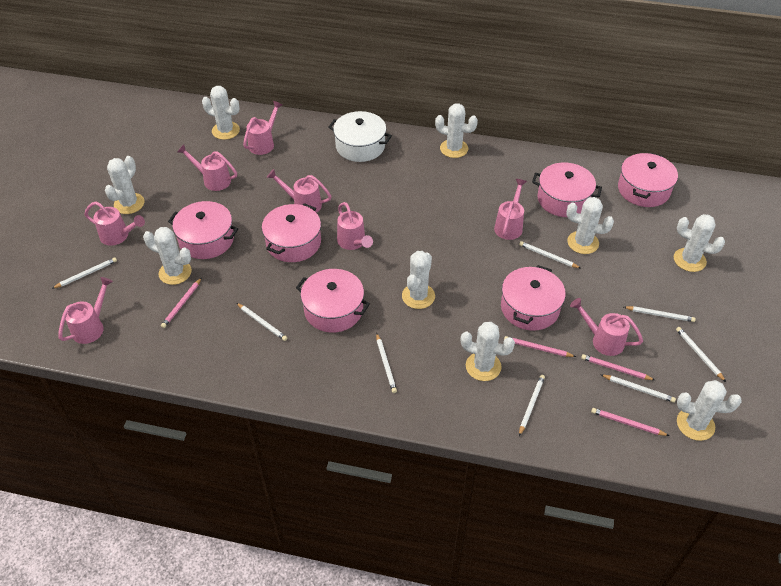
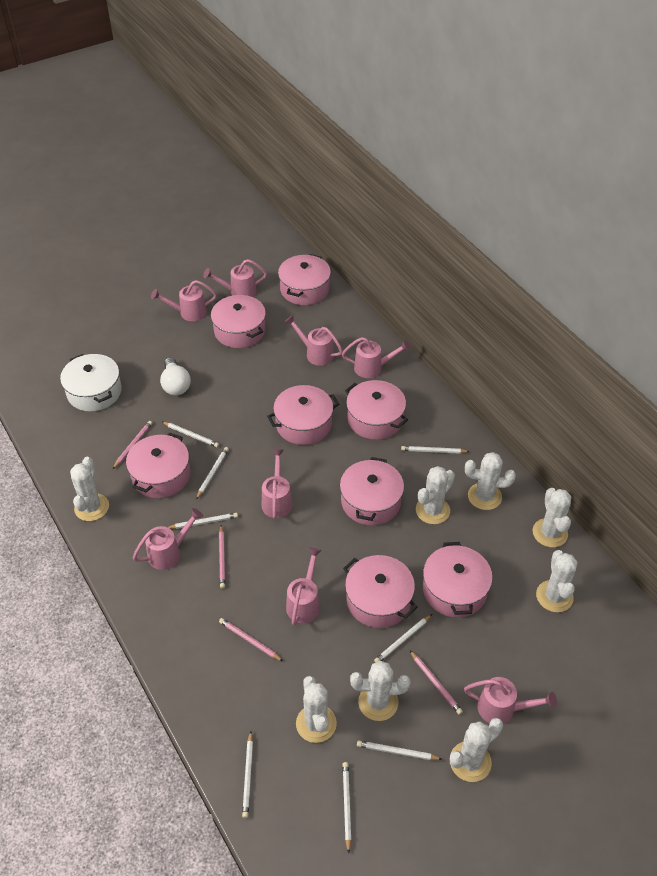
pink pot: 6 -> 8
white cactus: 9 -> 8
white light bulb: 0 -> 1

